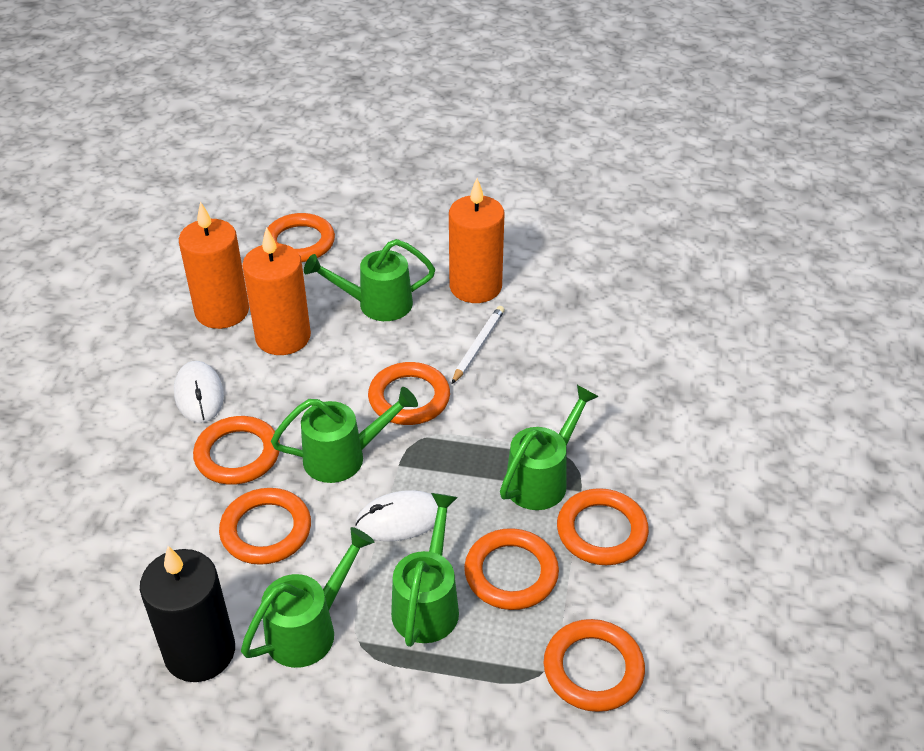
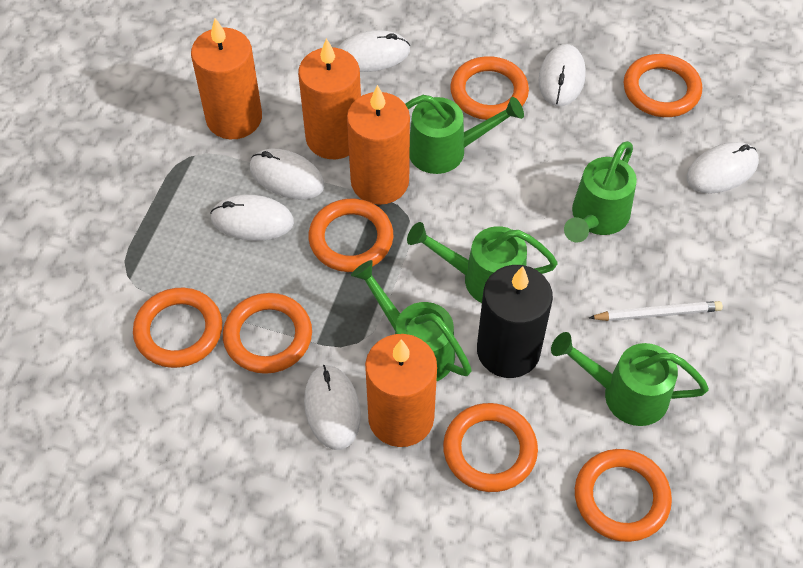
orange candle: 3 -> 4
white mouse: 2 -> 6

